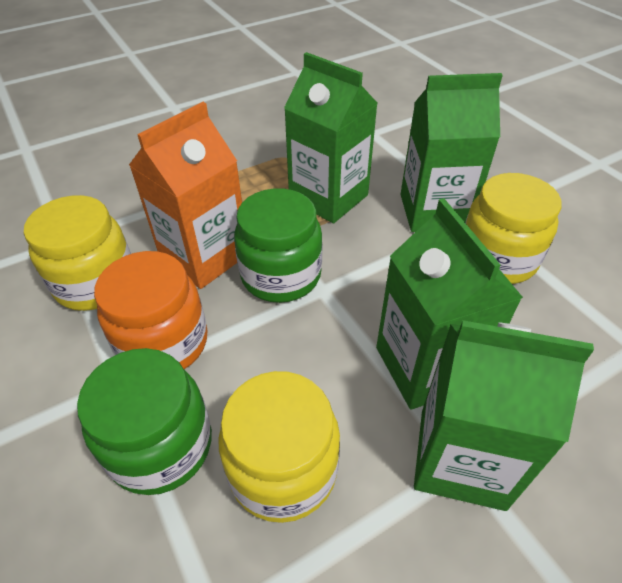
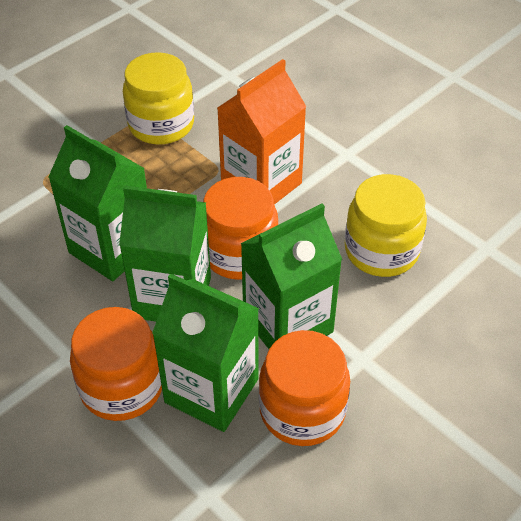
green jar: 2 -> 0
orange jar: 1 -> 3
yellow jar: 3 -> 2

